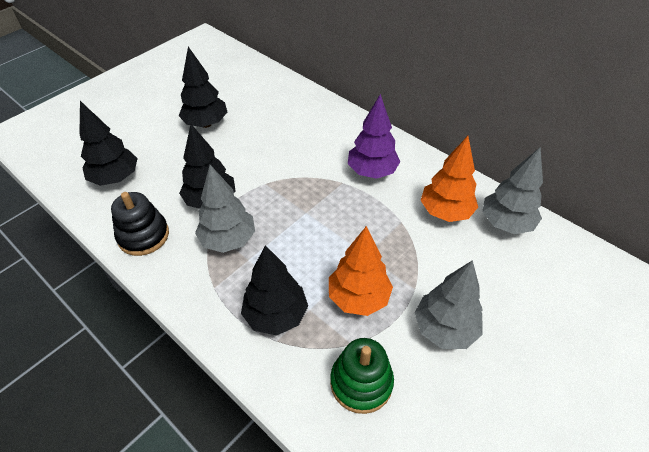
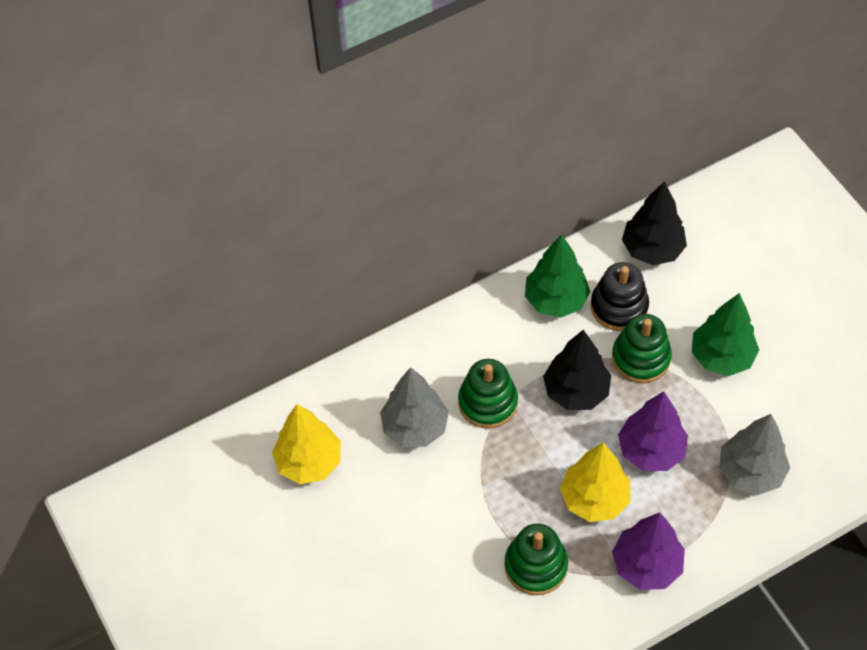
black tree: 4 -> 2
green stacking toy: 1 -> 3
green tree: 0 -> 2
grey tree: 3 -> 2
orange tree: 2 -> 0
purple tree: 1 -> 2
yellow tree: 0 -> 2

